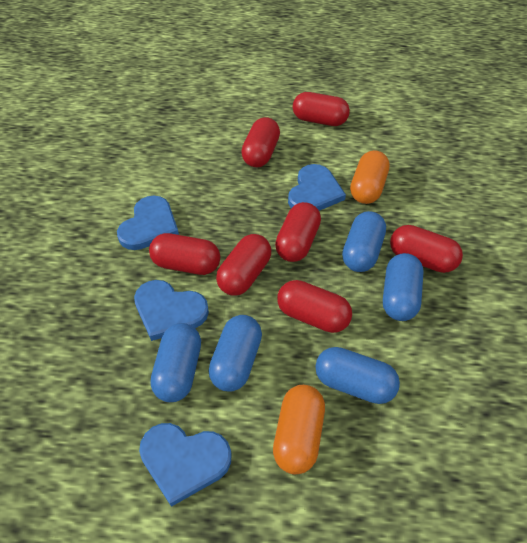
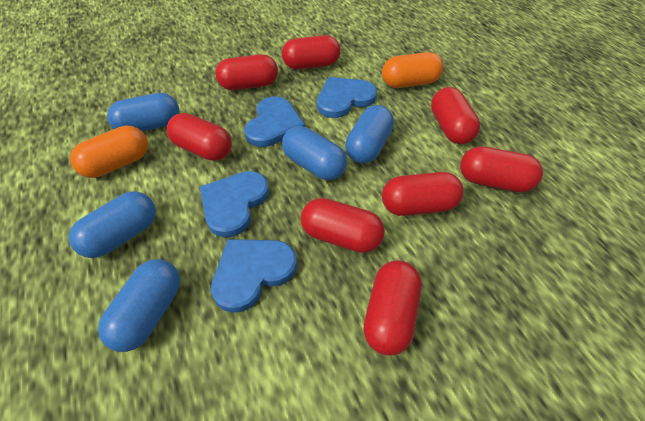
red capsule: 7 -> 8

